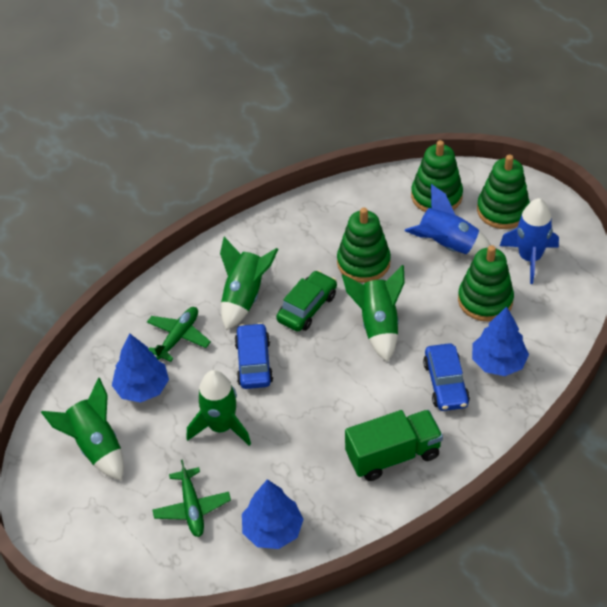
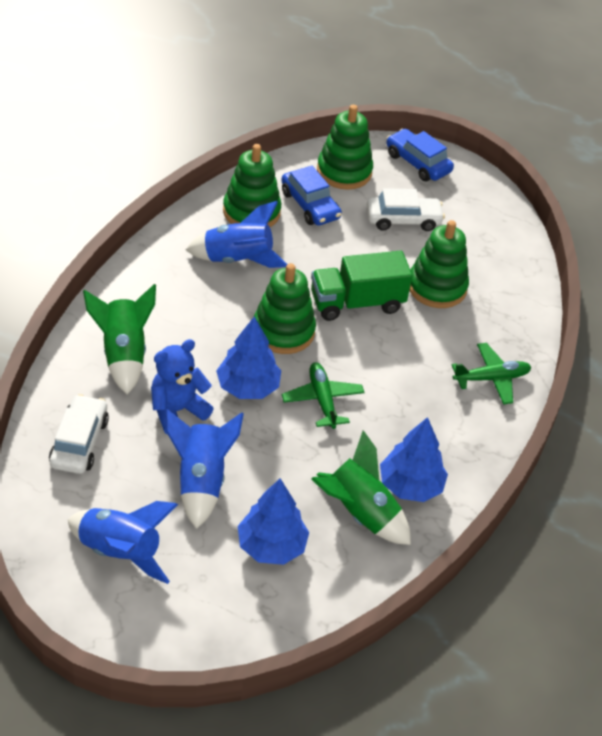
blue rocket: 2 -> 3
blue teddy bear: 0 -> 1
green car: 1 -> 0
green rocket: 4 -> 2
white car: 0 -> 2

